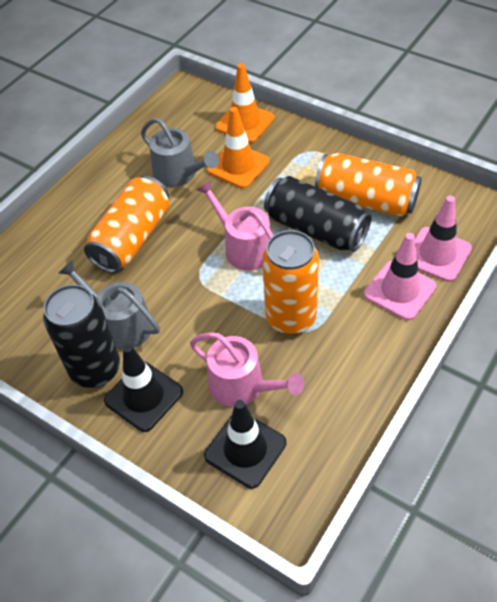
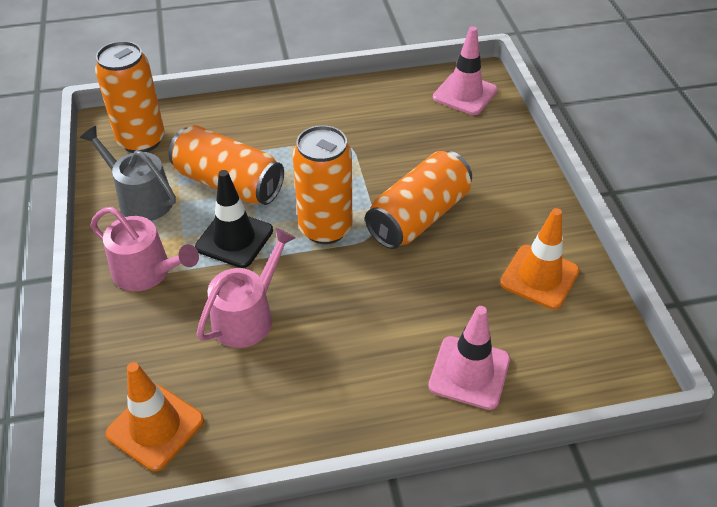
black can: 2 -> 0
black traffic cone: 2 -> 1
grey watering can: 2 -> 1
orange can: 3 -> 4

